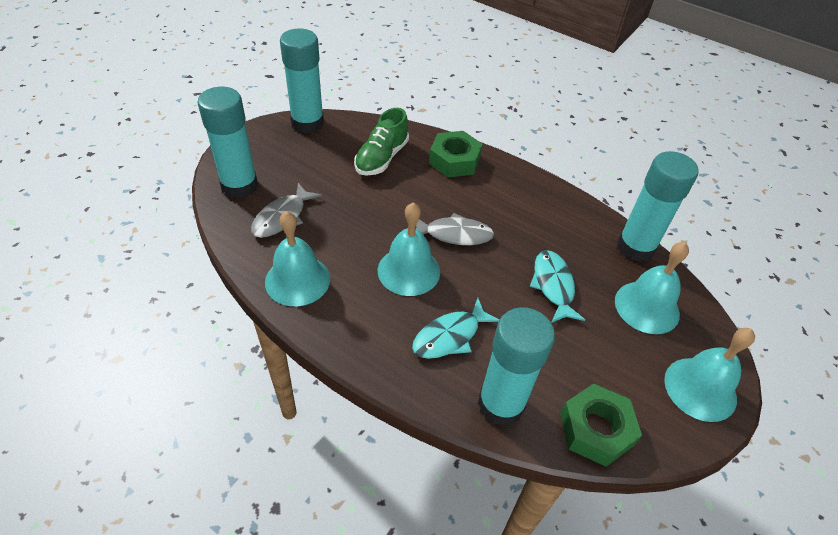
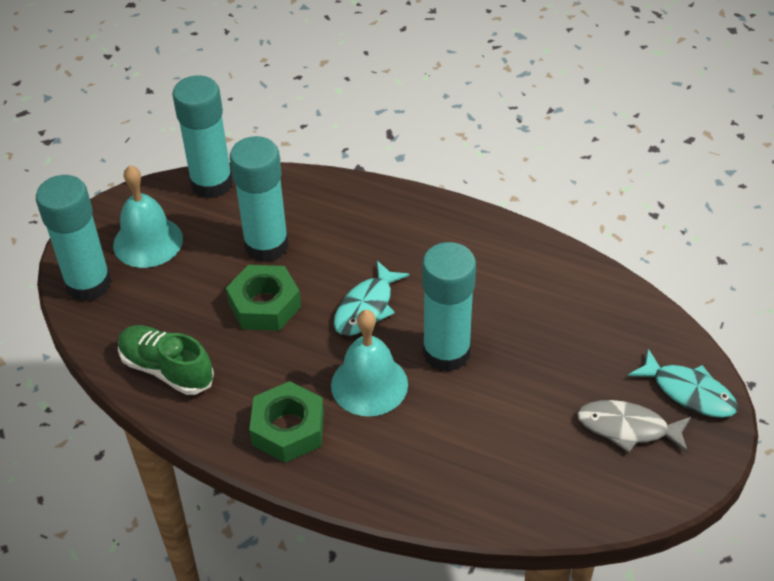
grey fish: 2 -> 1
turquoise bell: 4 -> 2

